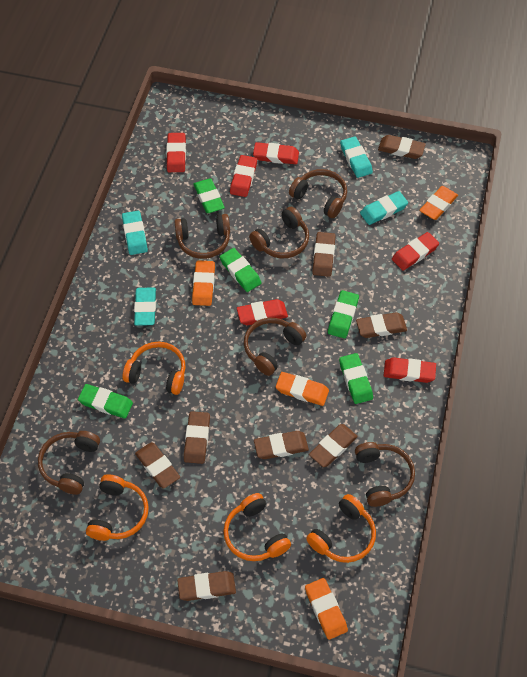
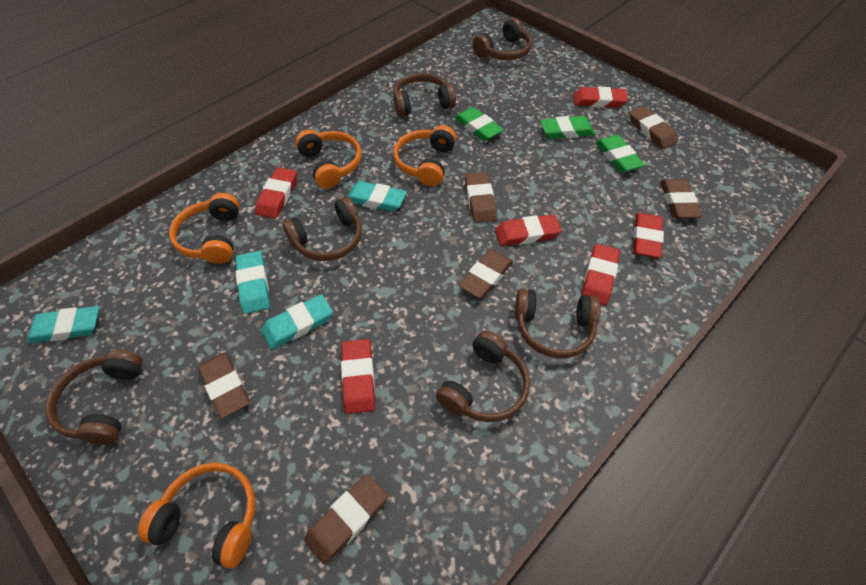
brown eraser: 8 -> 6
green eraser: 5 -> 3
orange eraser: 4 -> 0

